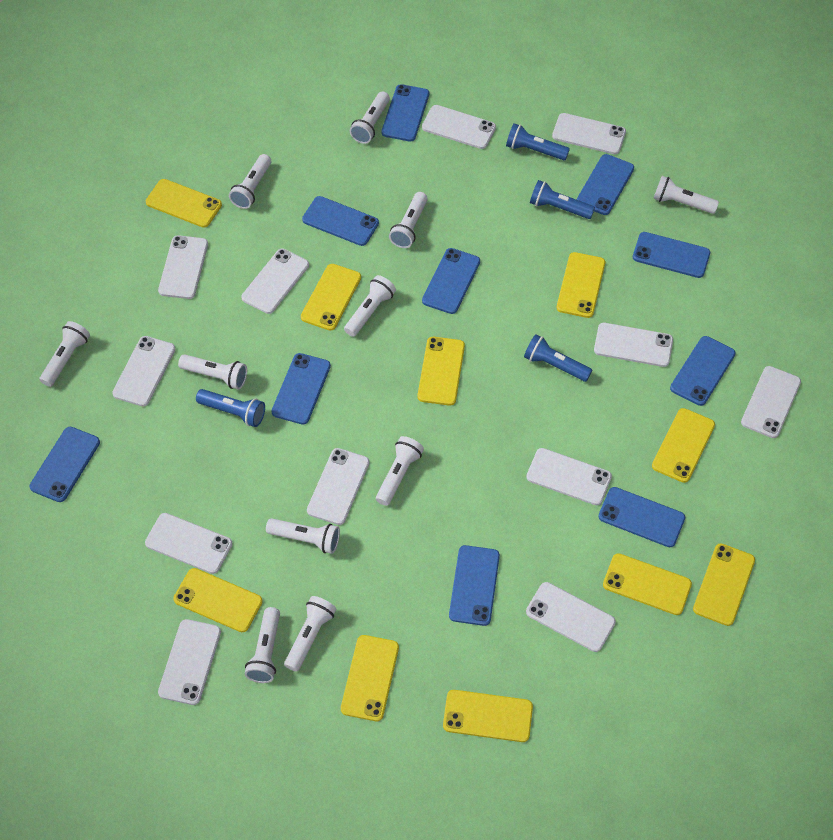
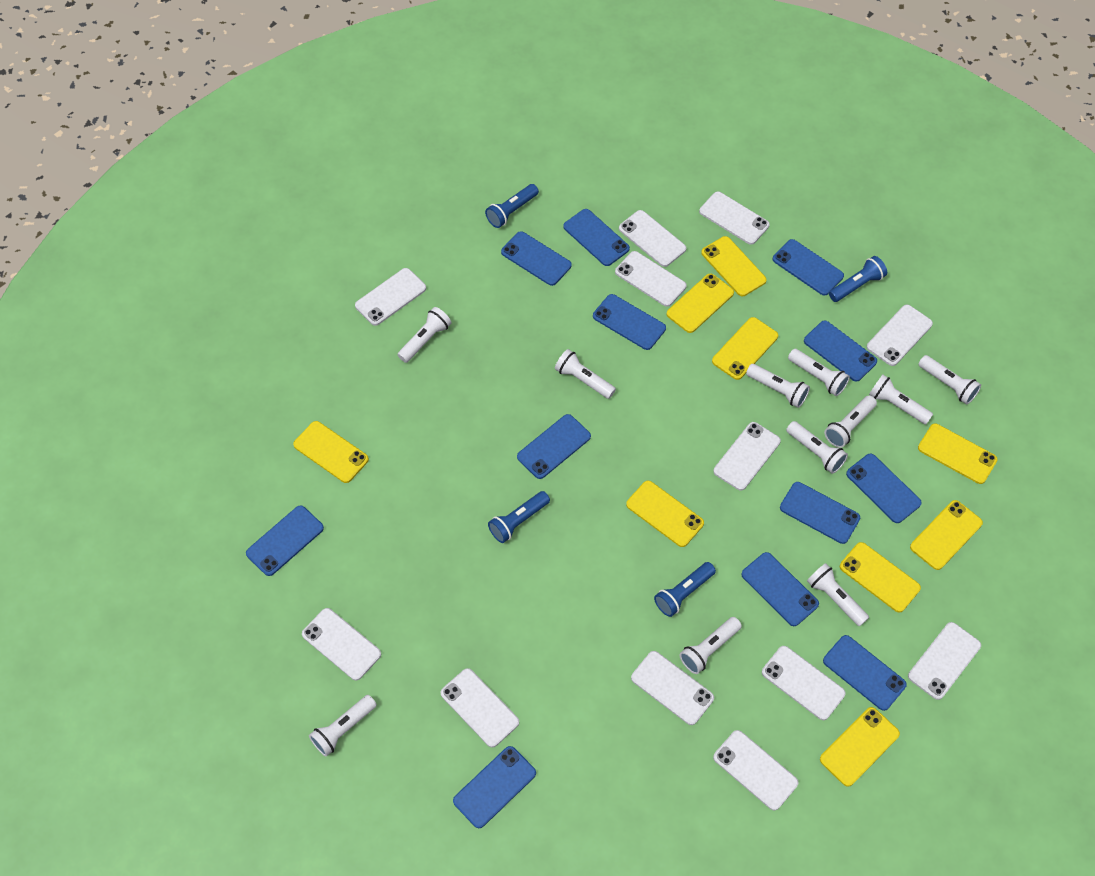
blue phone: 10 -> 12
yellow phone: 10 -> 9

